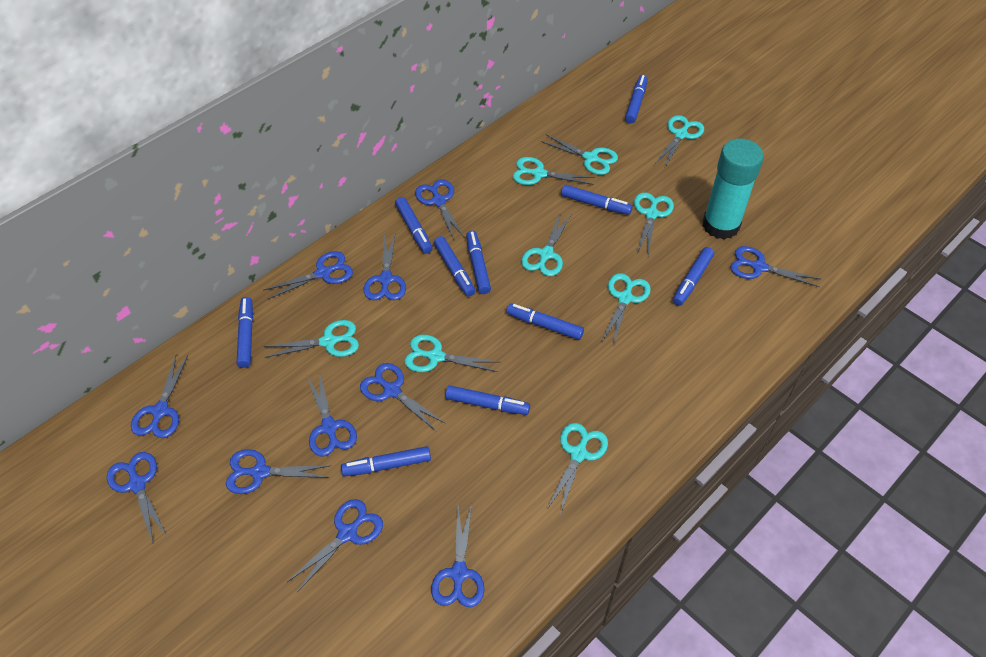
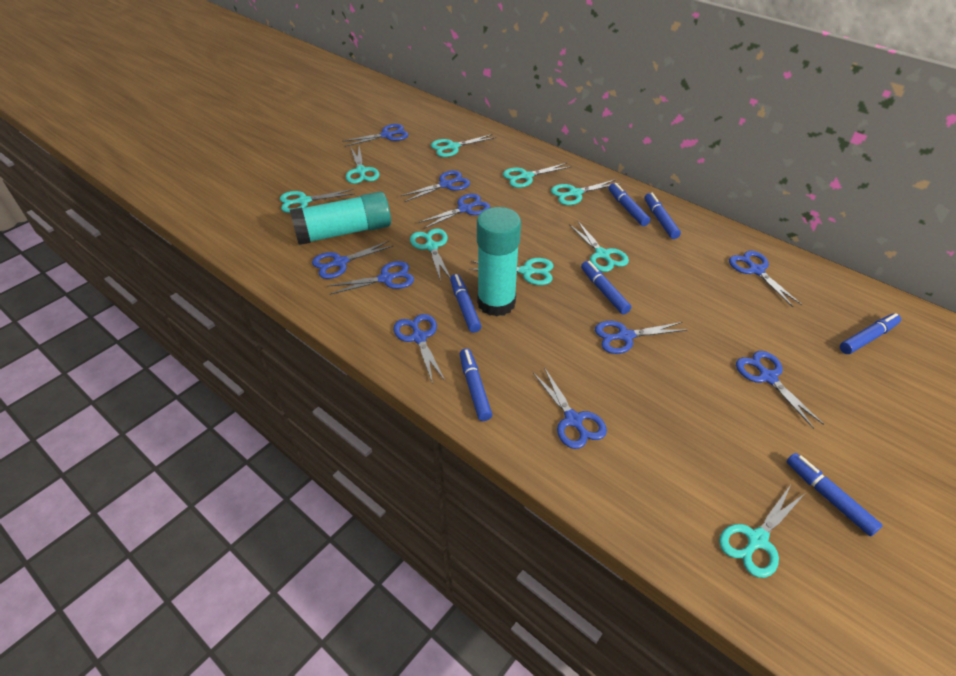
blue marker: 10 -> 7
blue scissors: 11 -> 10
turquoise glue stick: 1 -> 2

